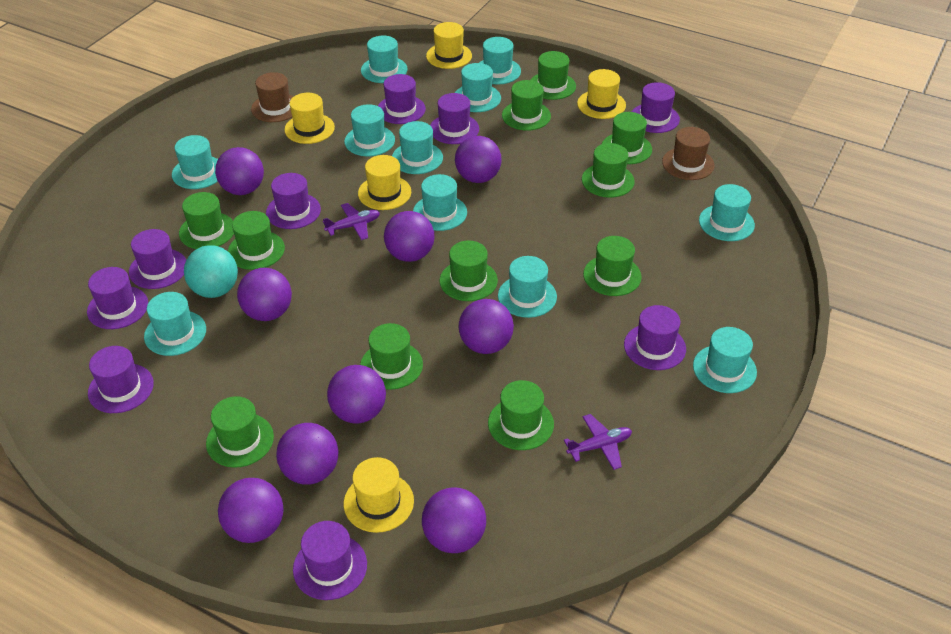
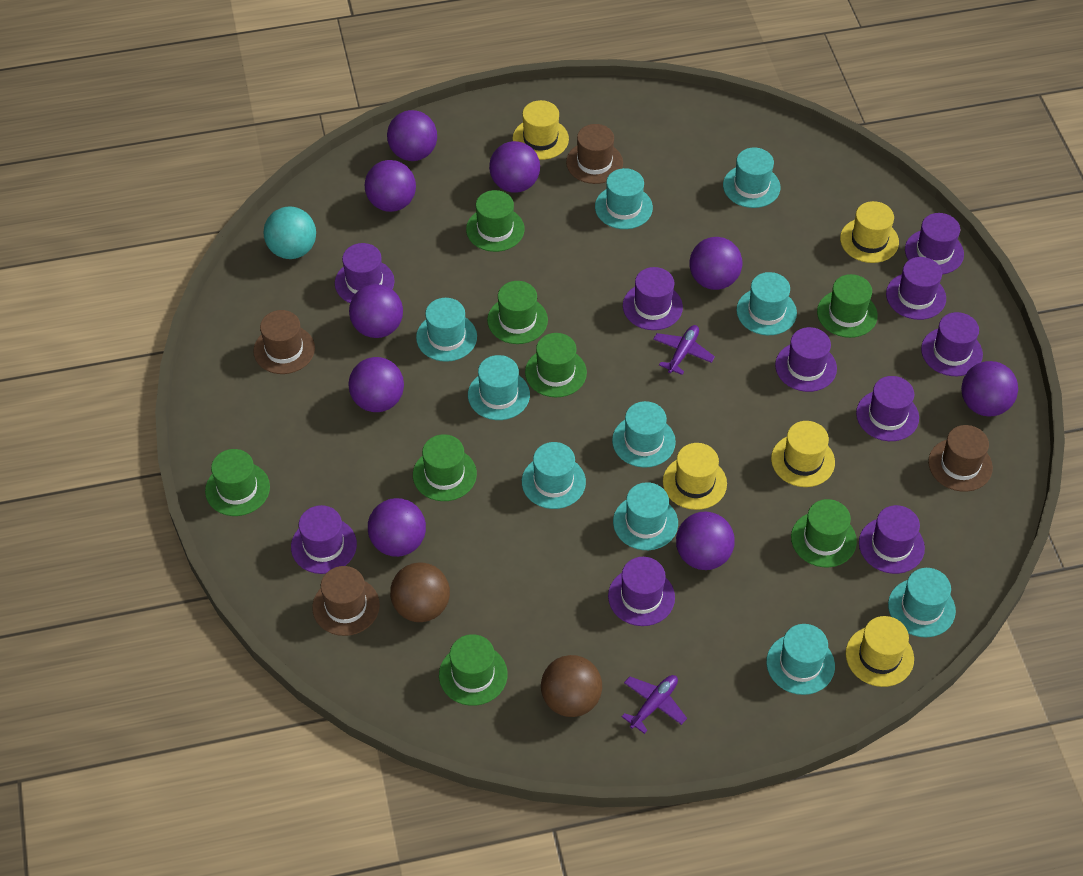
brown ball: 0 -> 2
brown hat: 2 -> 4
green hat: 11 -> 8
purple hat: 9 -> 10
turquoise hat: 11 -> 10

